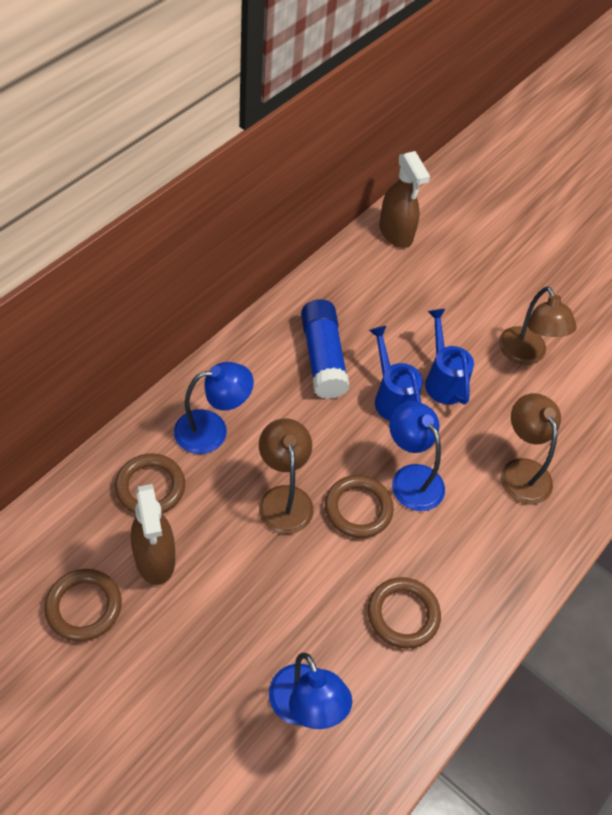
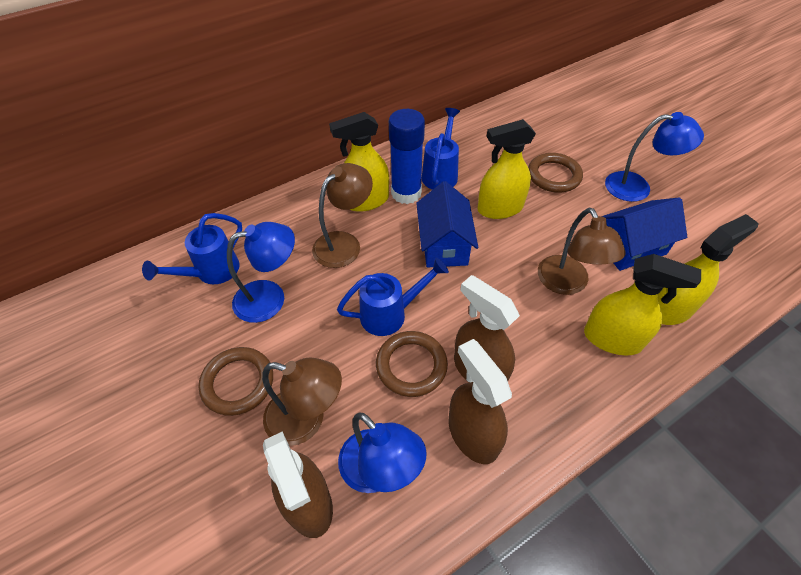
blue house: 0 -> 2
blue watering can: 2 -> 3
brown ring: 4 -> 3
brown spray bottle: 2 -> 3
yellow spray bottle: 0 -> 4

